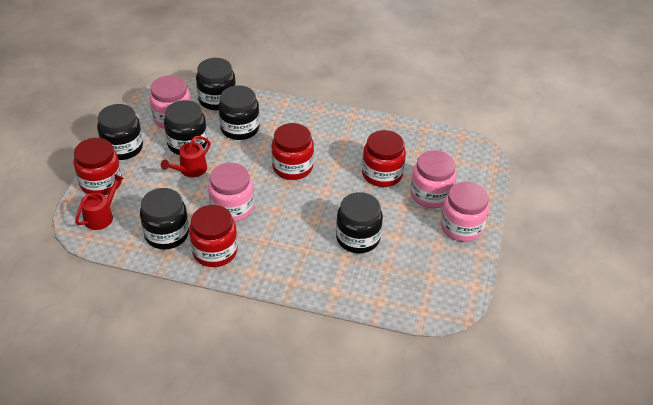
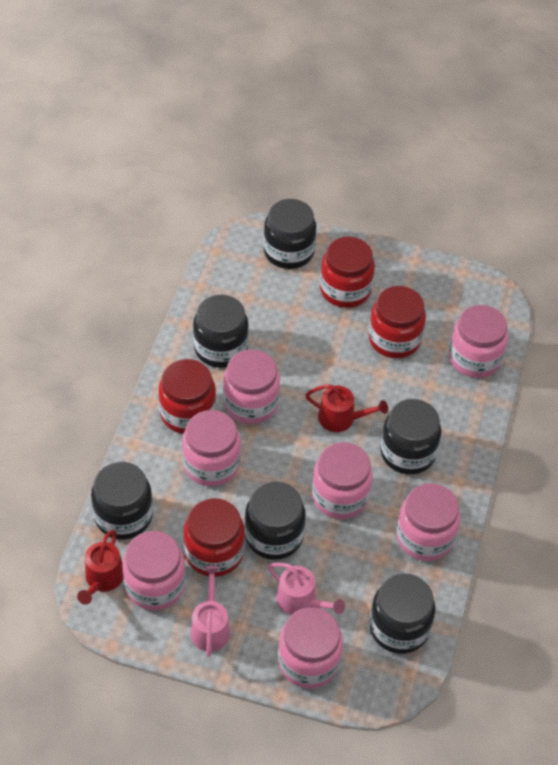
pink jar: 4 -> 7
pink watering can: 0 -> 2

